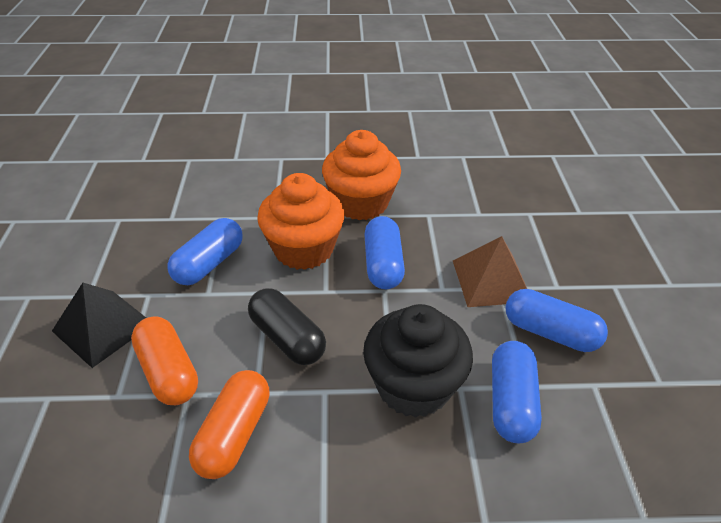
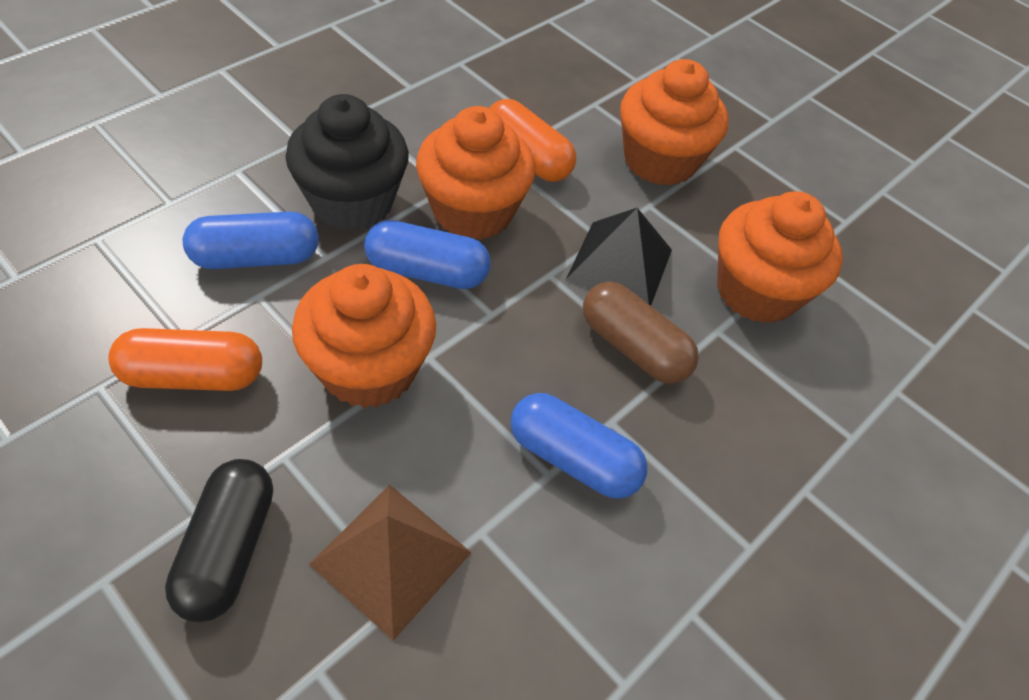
blue capsule: 4 -> 3
brown capsule: 0 -> 1
orange cupcake: 2 -> 4

